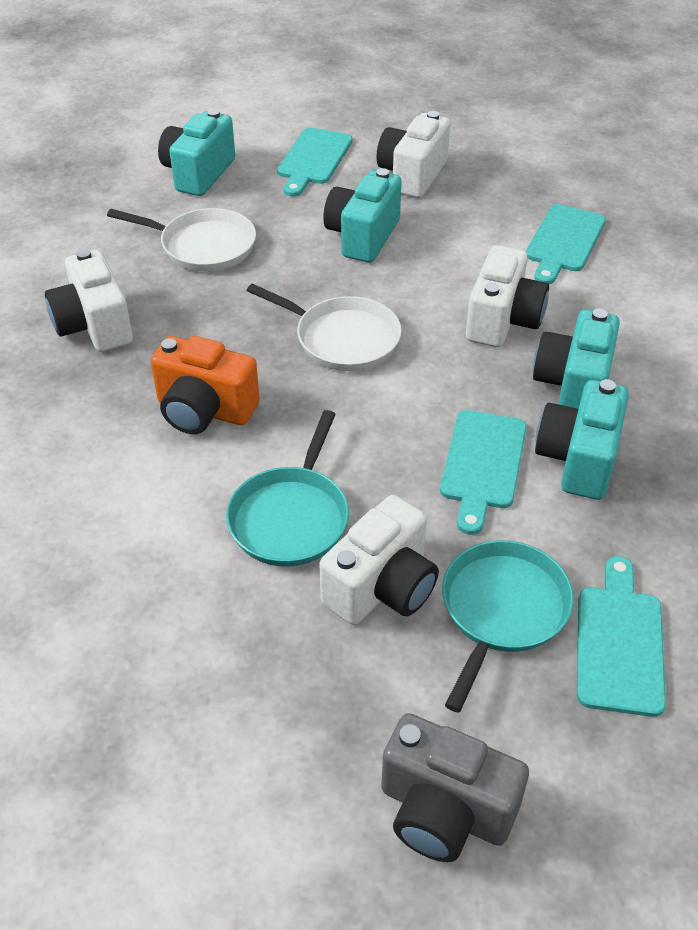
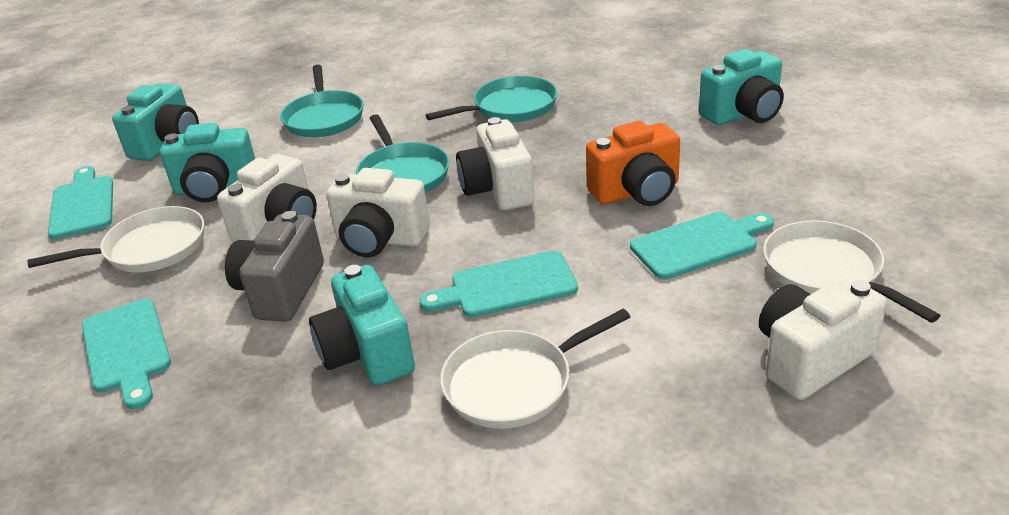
turquoise pan: 2 -> 3
white pan: 2 -> 3

